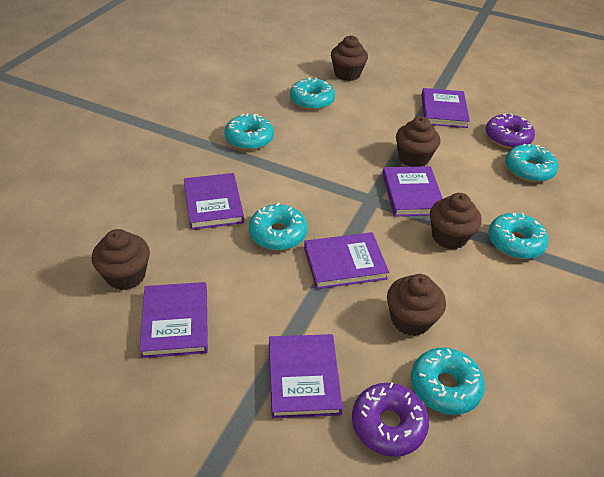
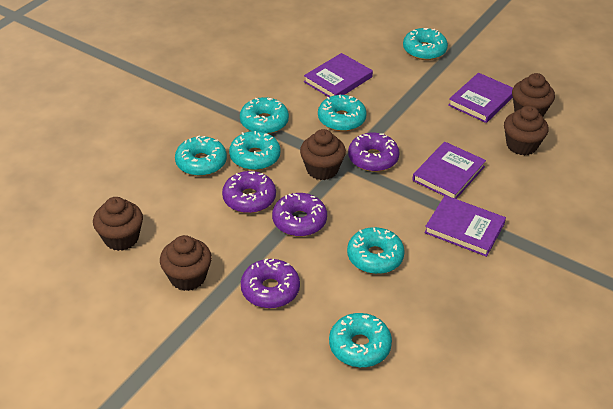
purple book: 6 -> 4
purple donut: 2 -> 4
turquoise donut: 6 -> 7

